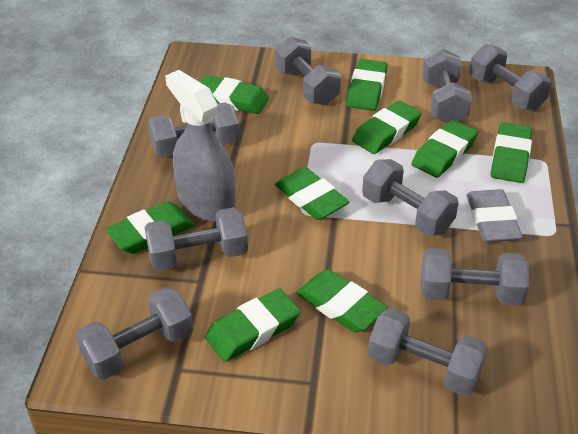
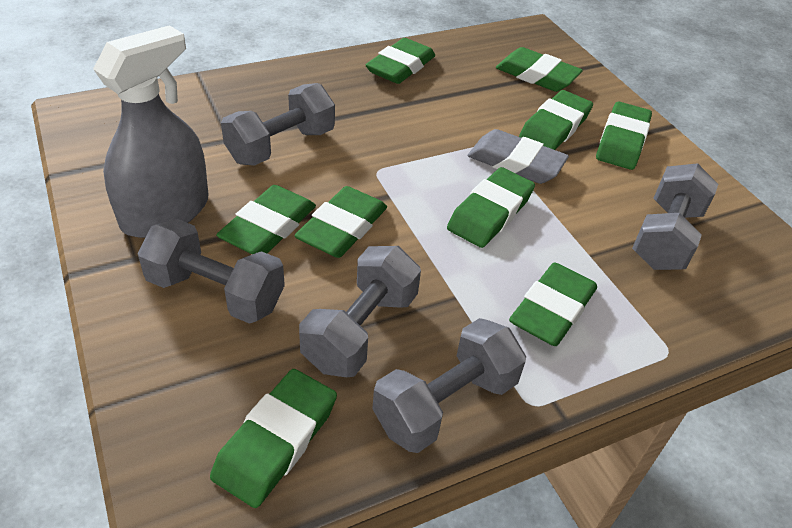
grey dumbbell: 9 -> 5

